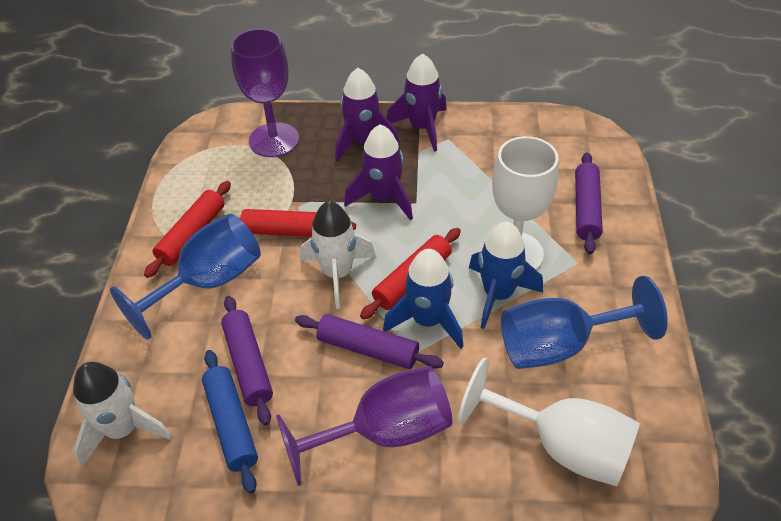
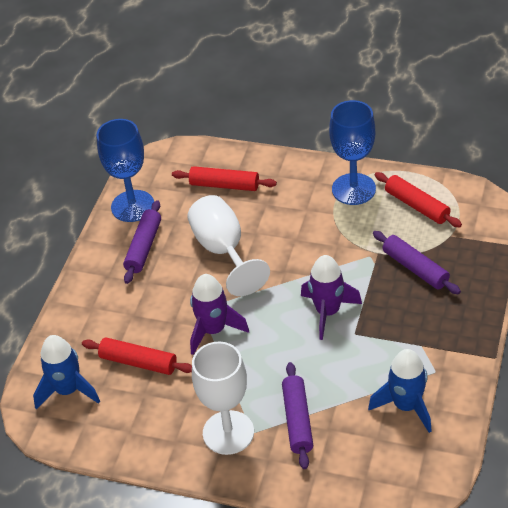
blue rolling pin: 1 -> 0
purple goblet: 2 -> 0
purple rocket: 3 -> 2
white rocket: 2 -> 0

